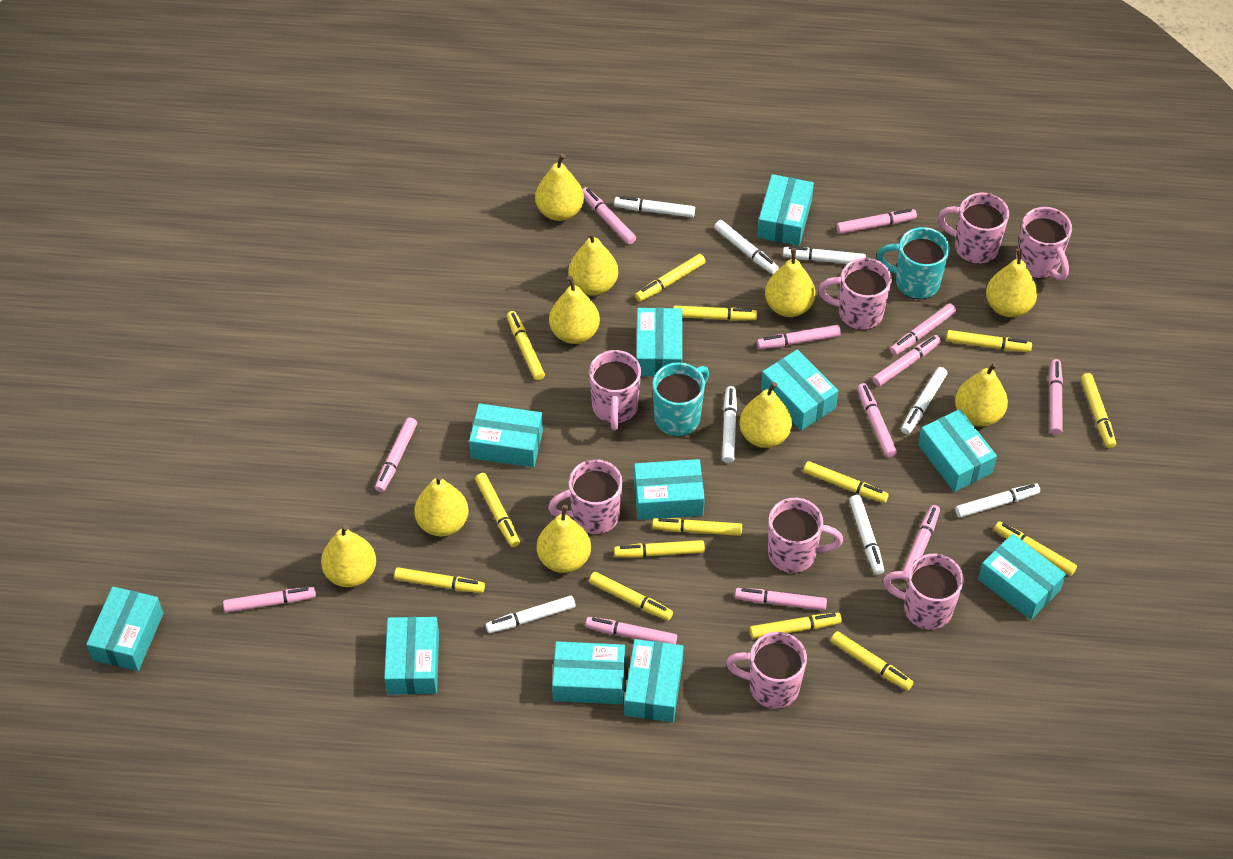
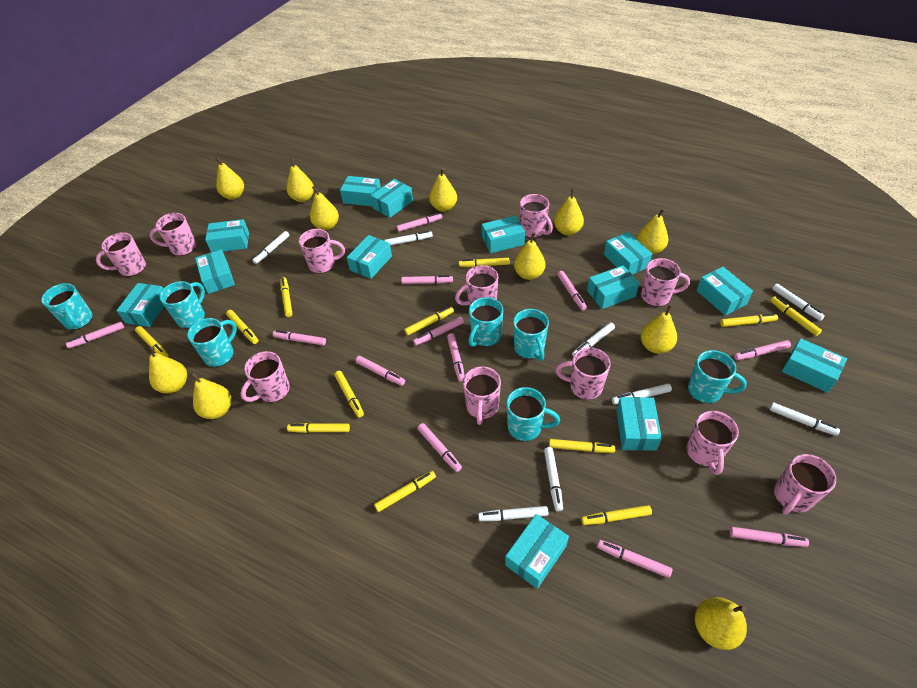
pink mug: 8 -> 11
turquoise box: 11 -> 13
turquoise mug: 2 -> 7
yellow marker: 14 -> 12
yellow pear: 10 -> 11

